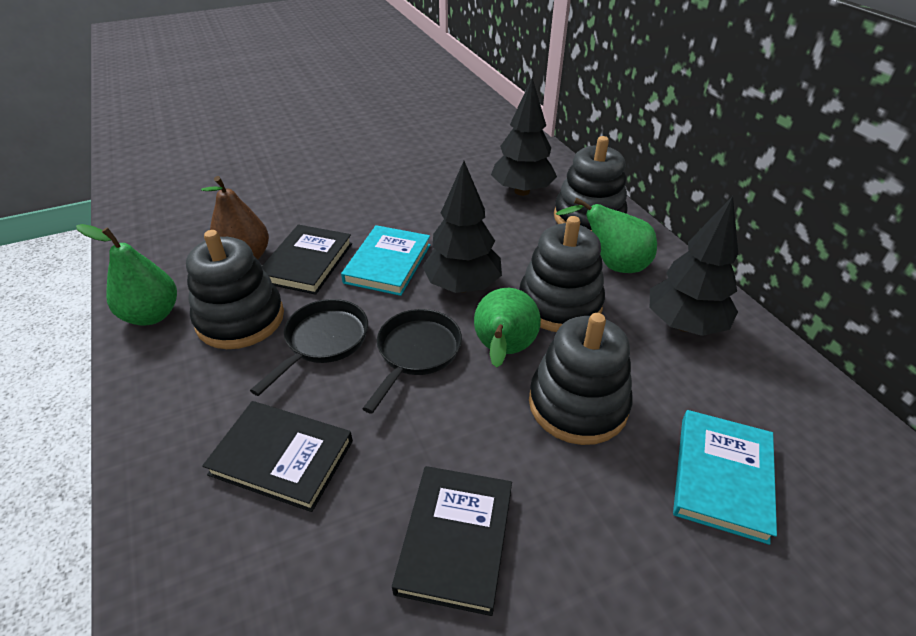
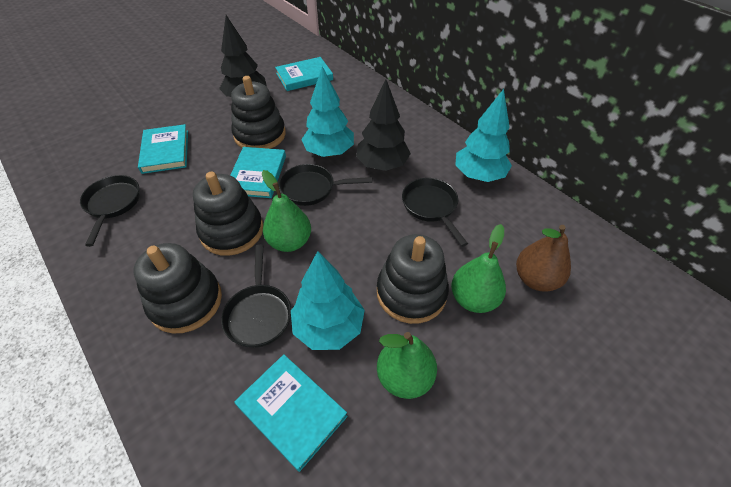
black book: 3 -> 0
black pan: 2 -> 4
black tree: 3 -> 2
turquoise book: 2 -> 4
turquoise tree: 0 -> 3

